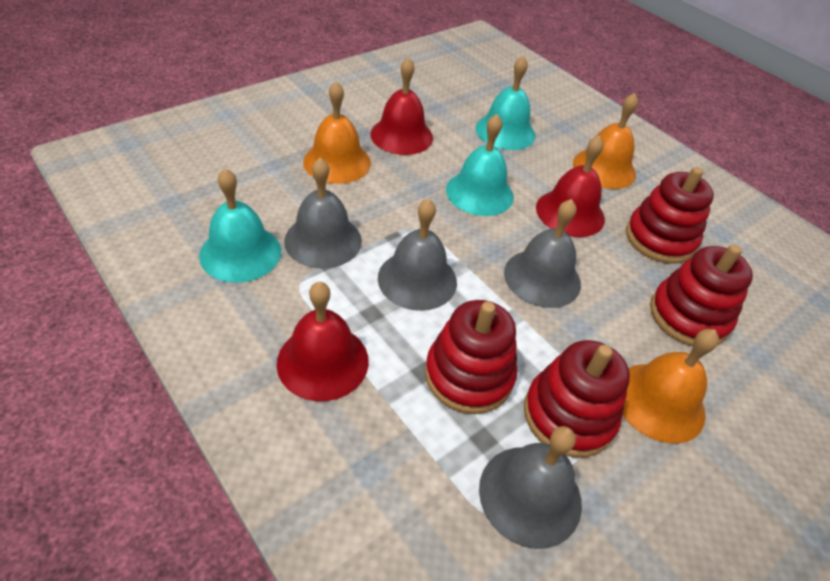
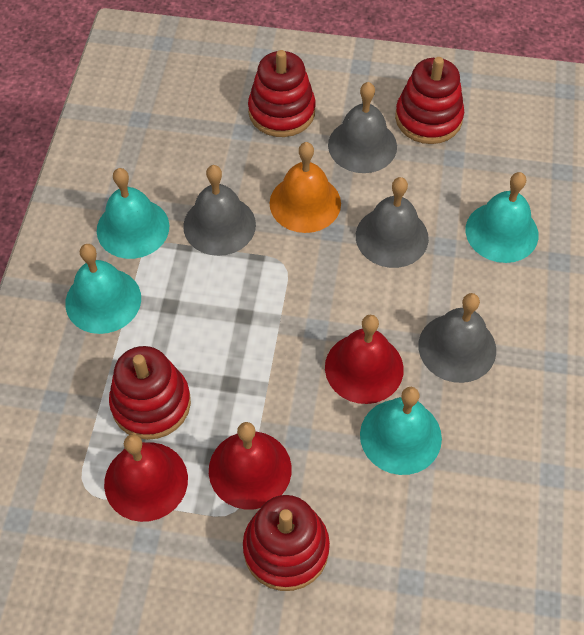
orange bell: 3 -> 1
turquoise bell: 3 -> 4

